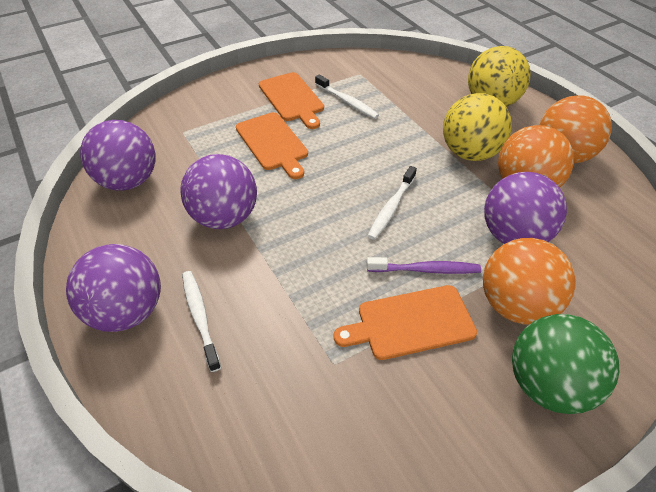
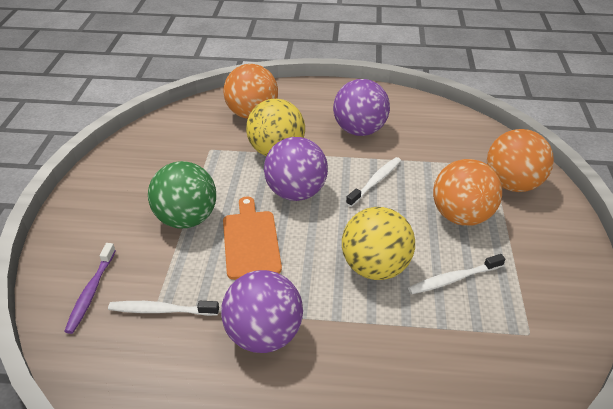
orange cutting board: 3 -> 1
purple ball: 4 -> 3

